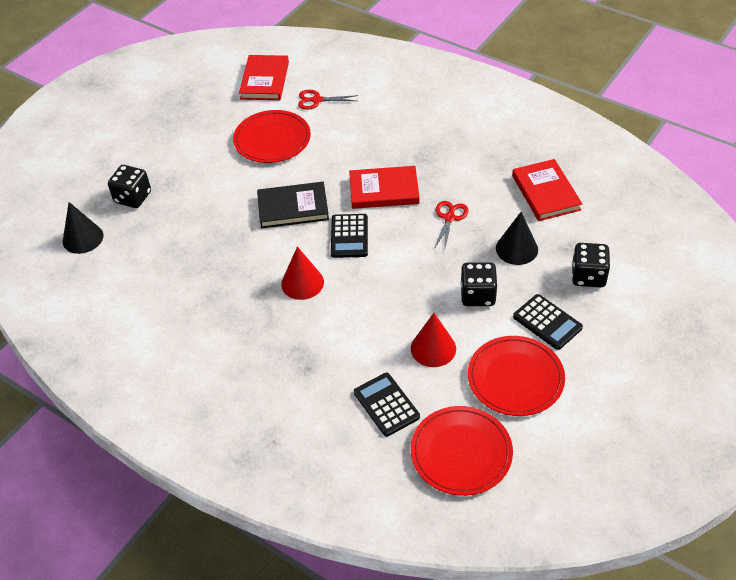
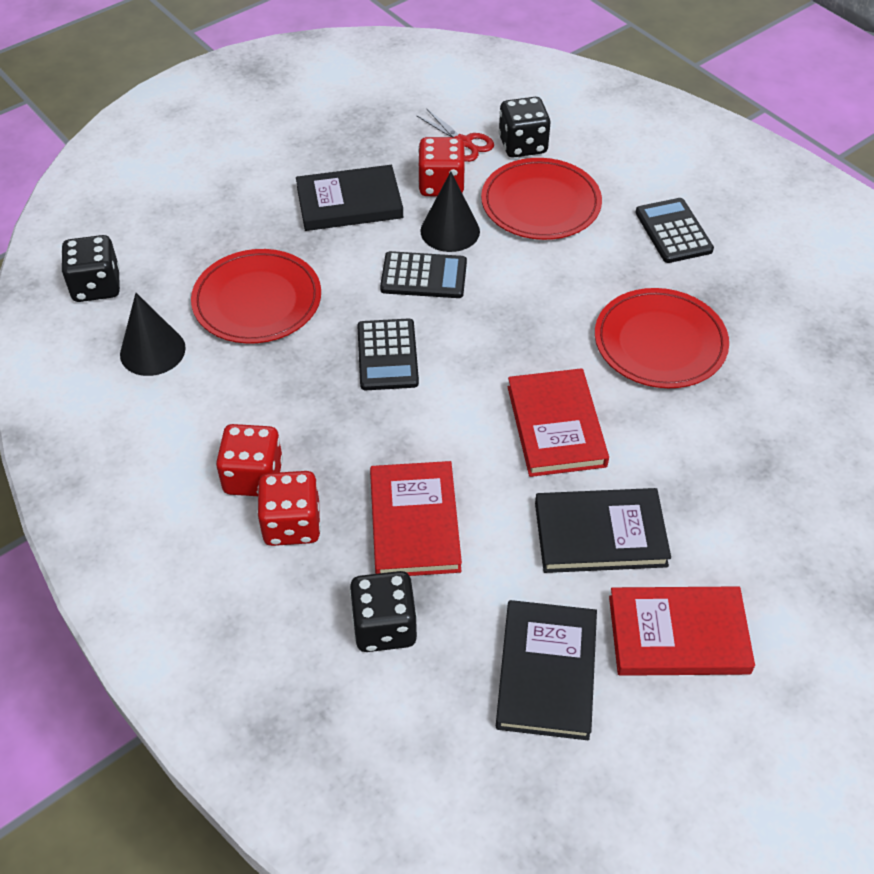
black book: 1 -> 3
red cone: 2 -> 0
red dice: 0 -> 3
red scissors: 2 -> 1

